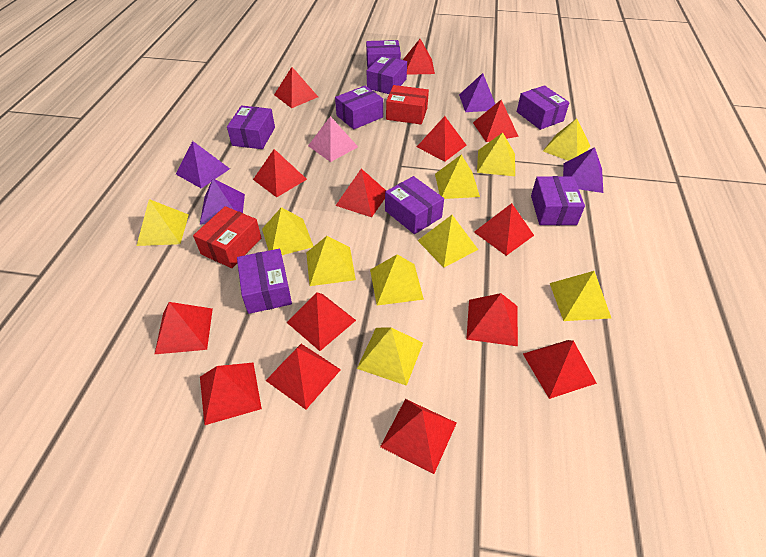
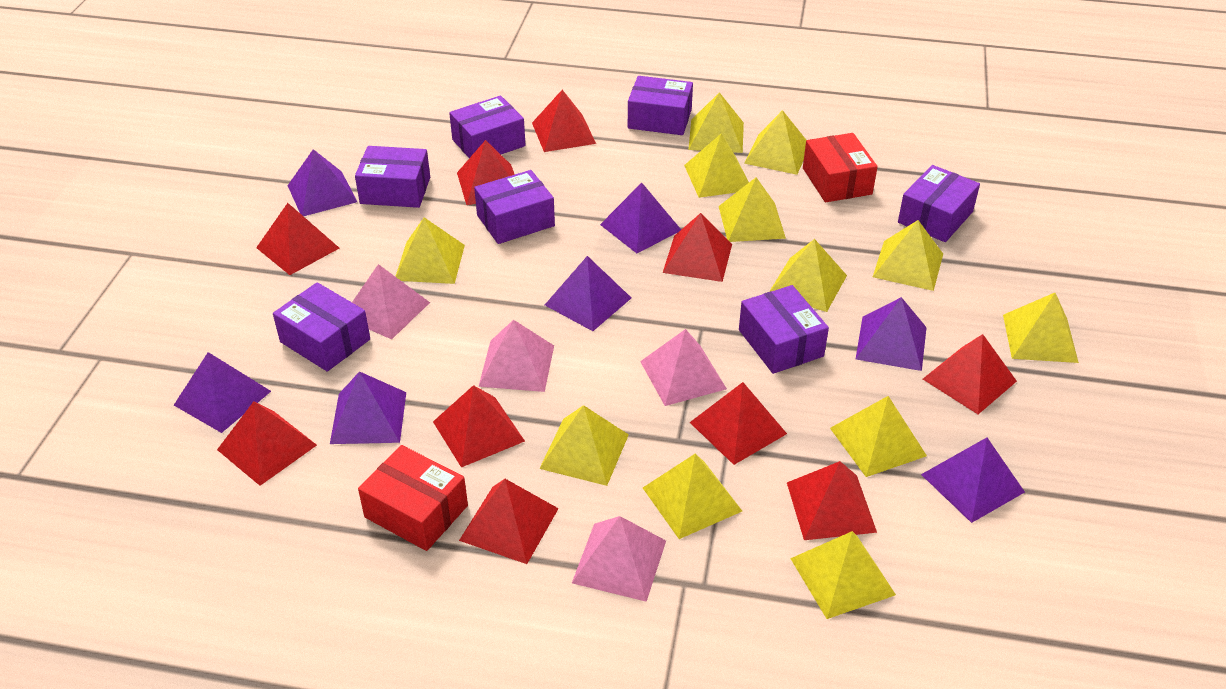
pink pyramid: 1 -> 4
purple box: 8 -> 7
purple pyramid: 4 -> 7
red pyramid: 14 -> 10
yellow pyramid: 10 -> 12

